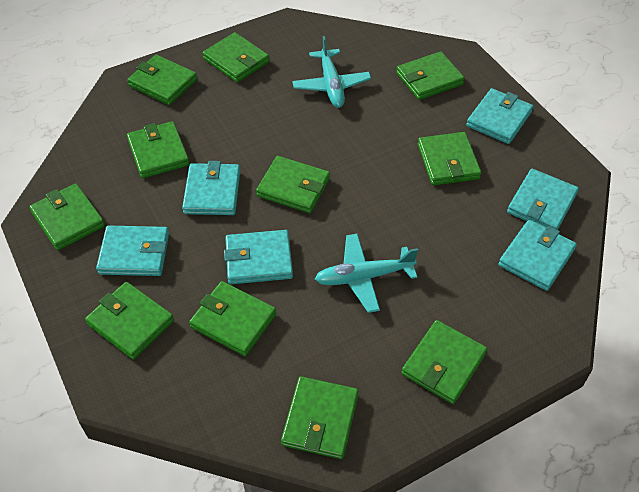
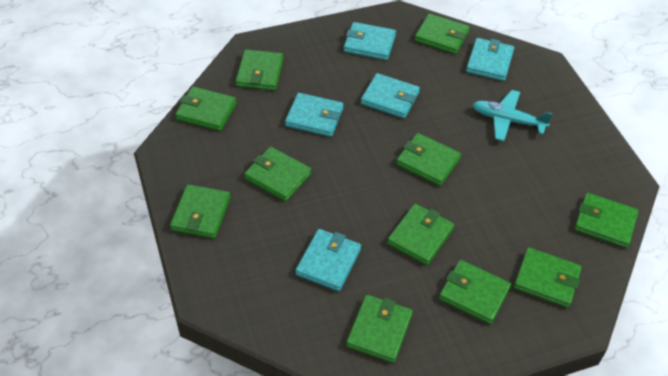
turquoise plane: 2 -> 1
turquoise wallet: 6 -> 5

